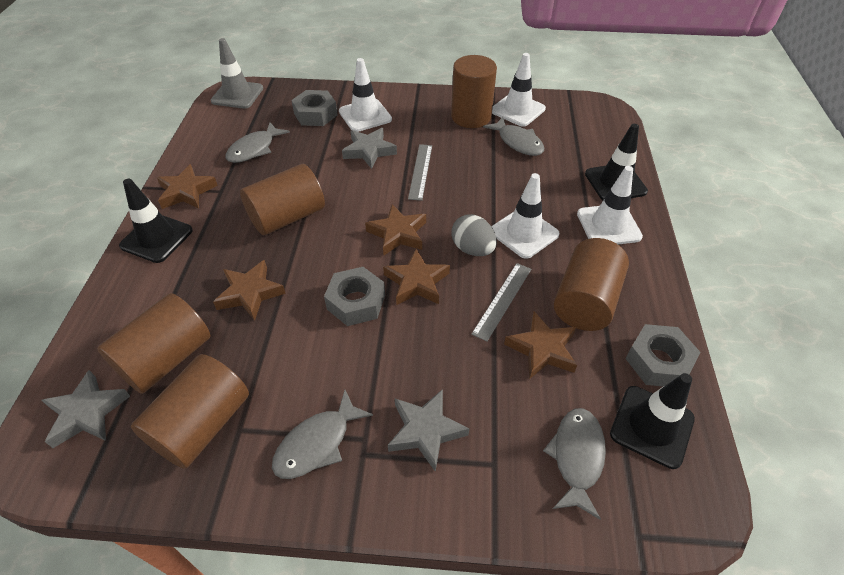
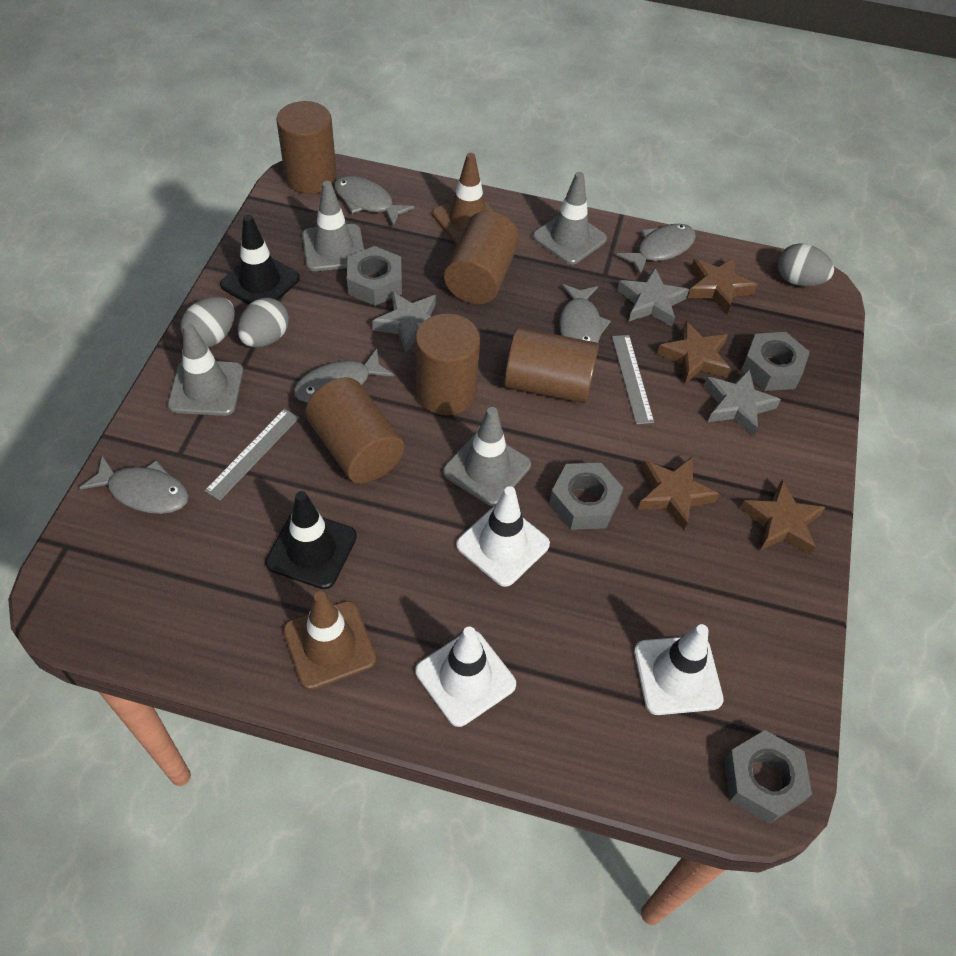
black traffic cone: 3 -> 2
brown star: 5 -> 4
brown traffic cone: 0 -> 2
grey egg: 1 -> 3
grey fish: 4 -> 5
grey nut: 3 -> 4
grey traffic cone: 1 -> 4
white traffic cone: 4 -> 3

